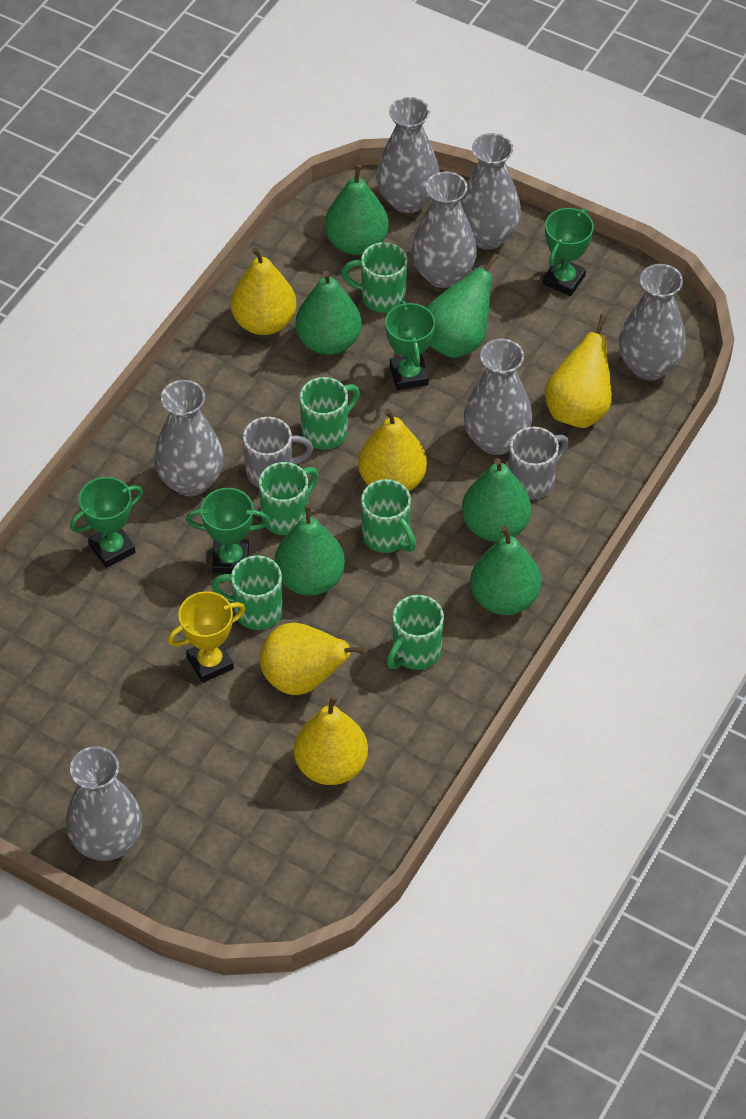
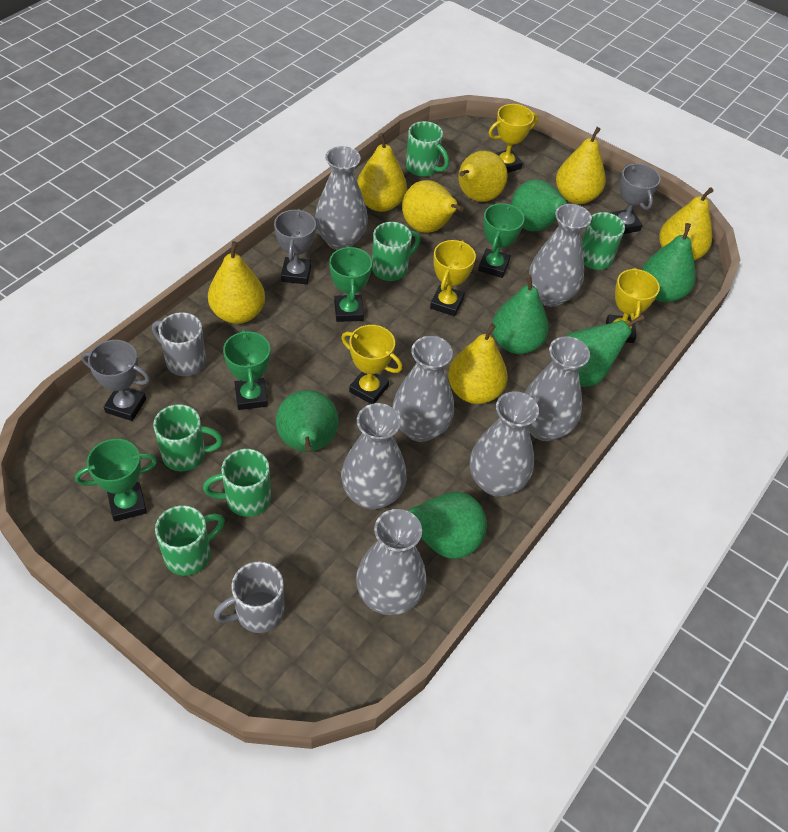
grey trophy: 0 -> 3
yellow pear: 5 -> 7
yellow trophy: 1 -> 4

